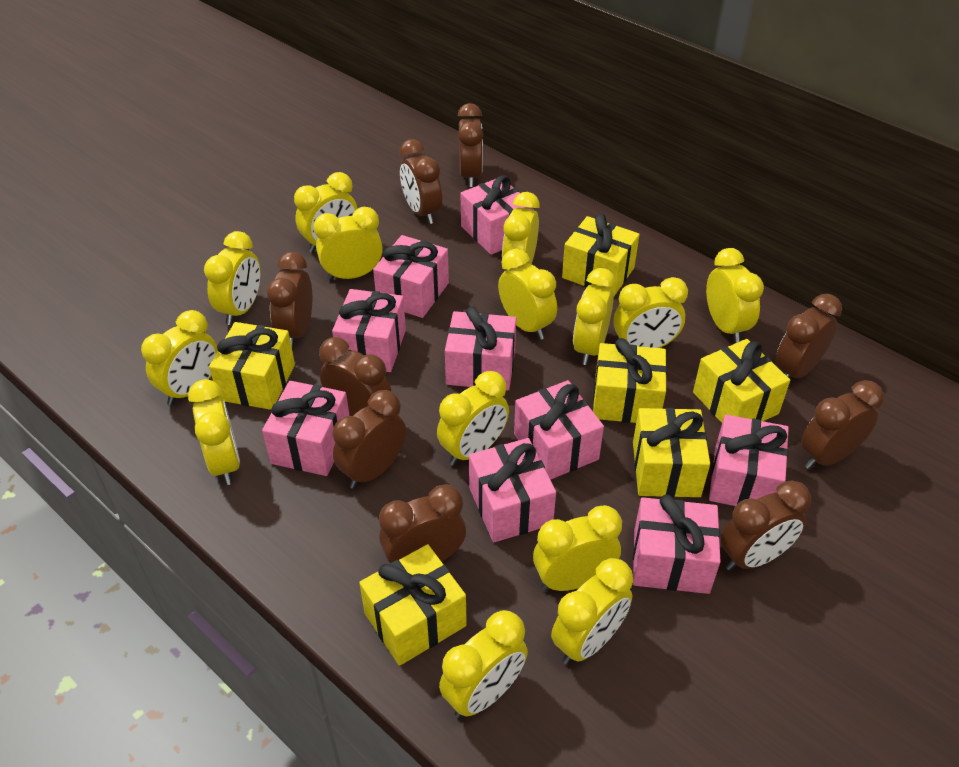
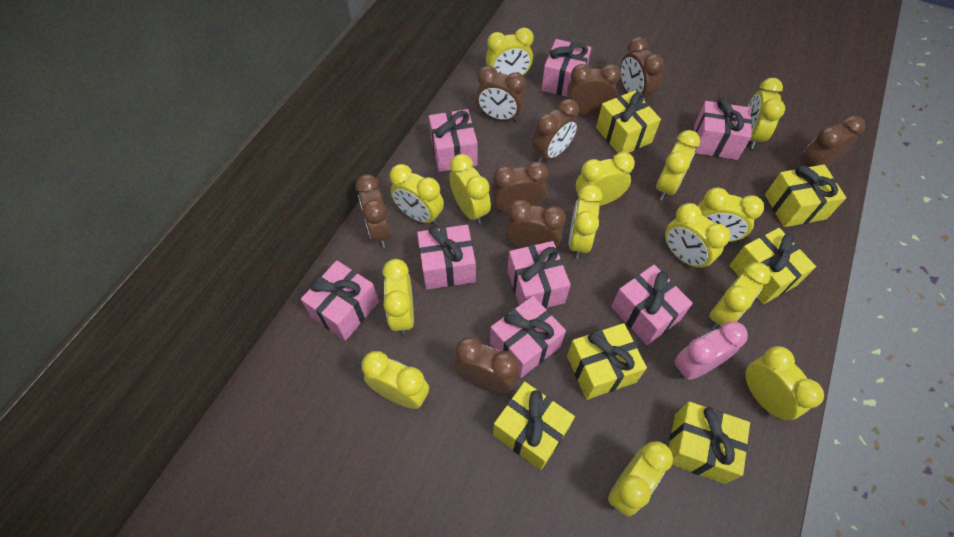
pink clock: 0 -> 1
pink gift: 9 -> 8

